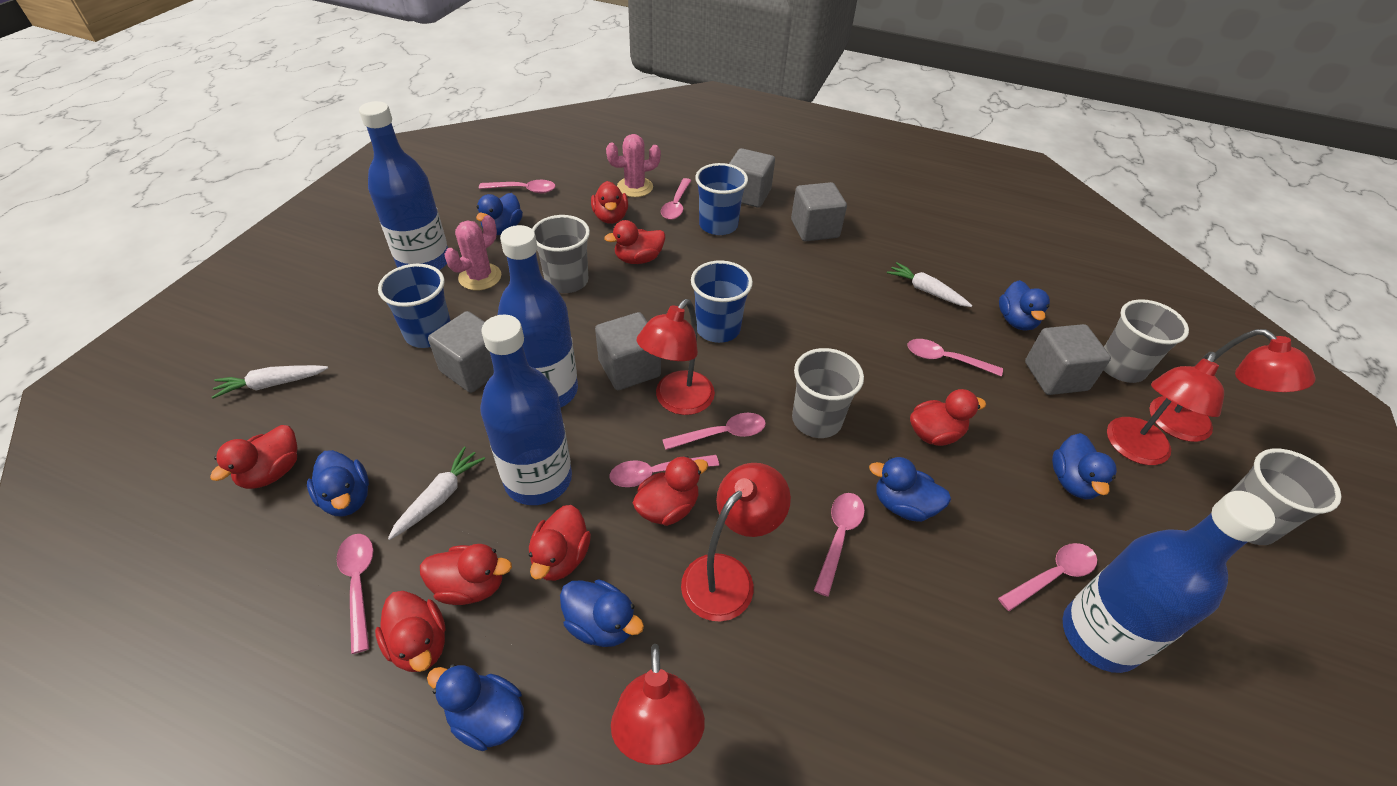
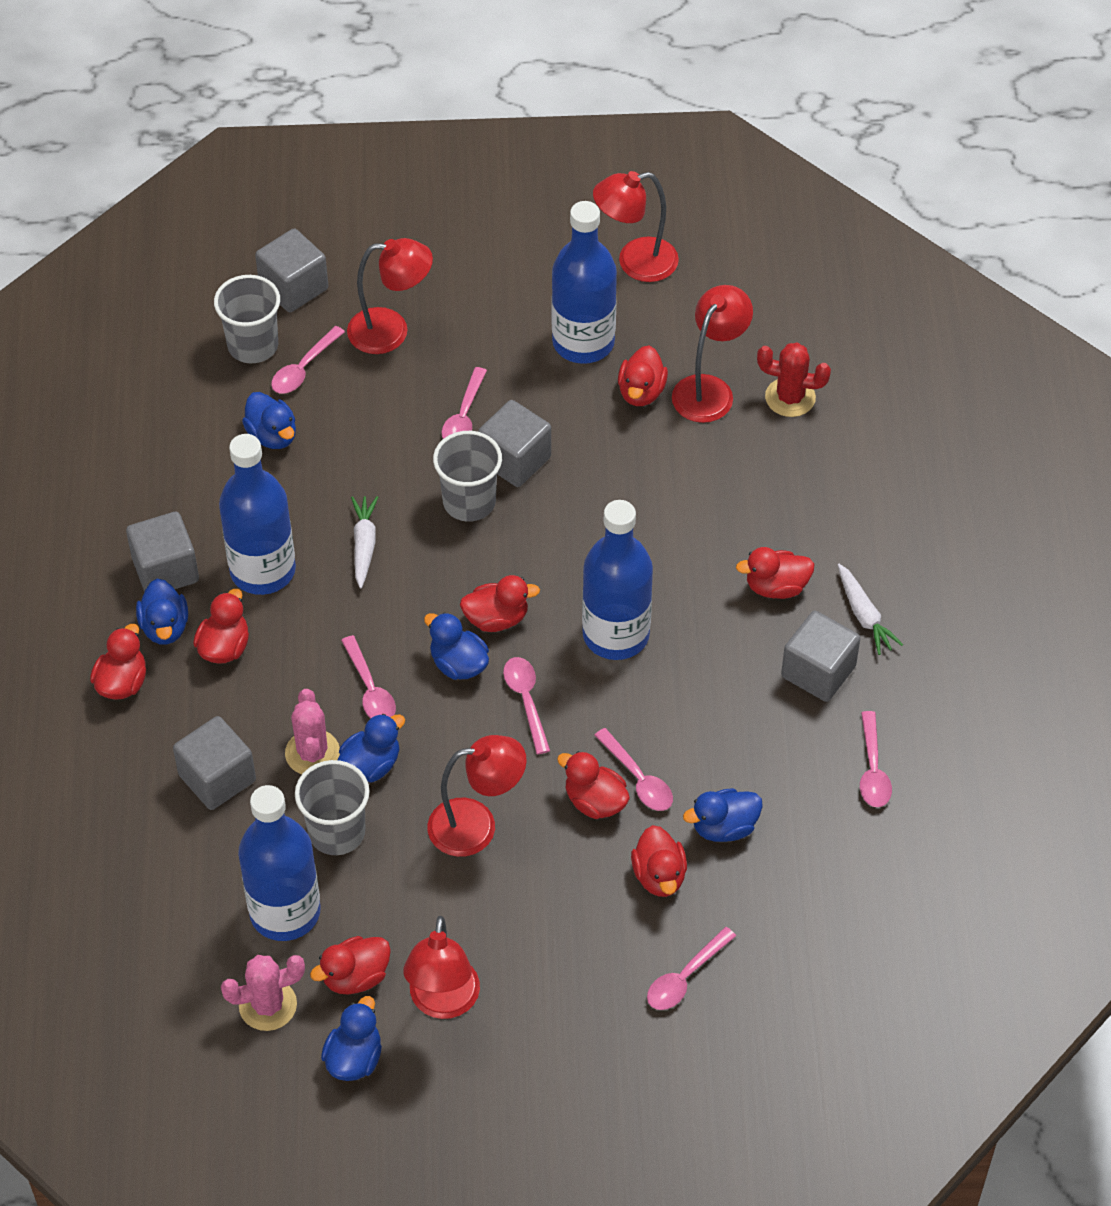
blue cup: 3 -> 0
blue duck: 7 -> 6
grey cup: 4 -> 3
pink spoon: 8 -> 7
red cactus: 0 -> 1
white carrot: 3 -> 2

